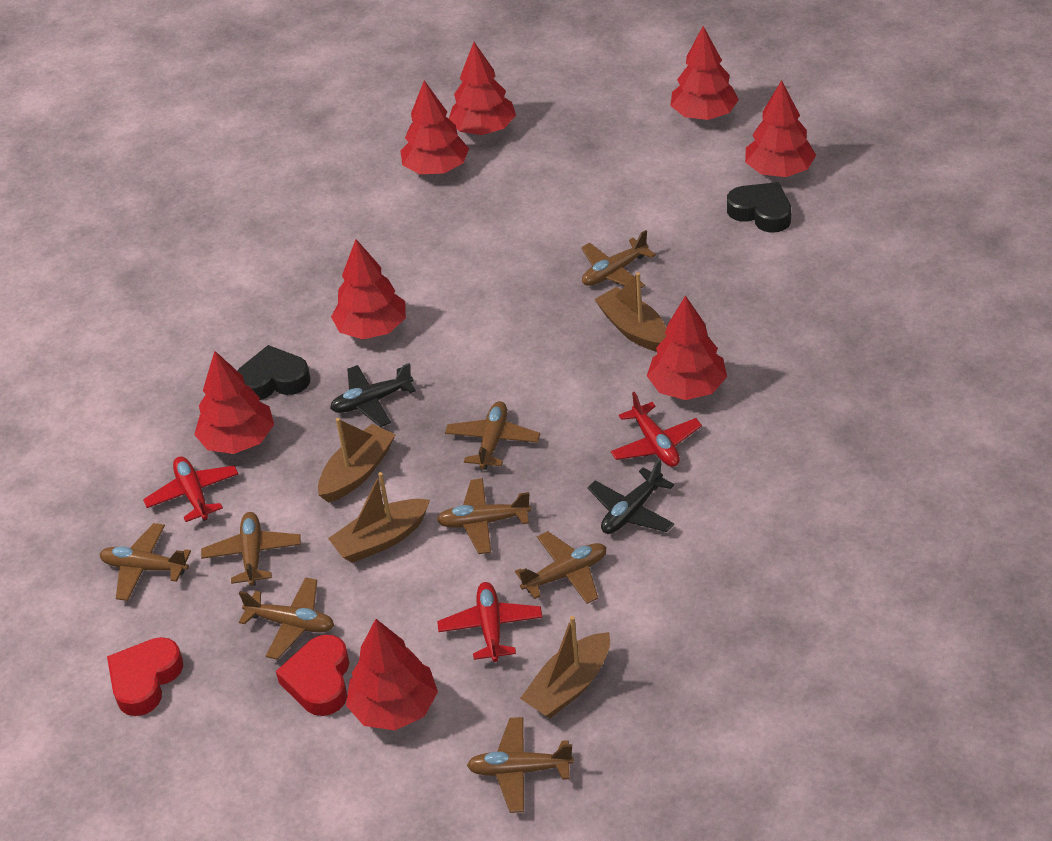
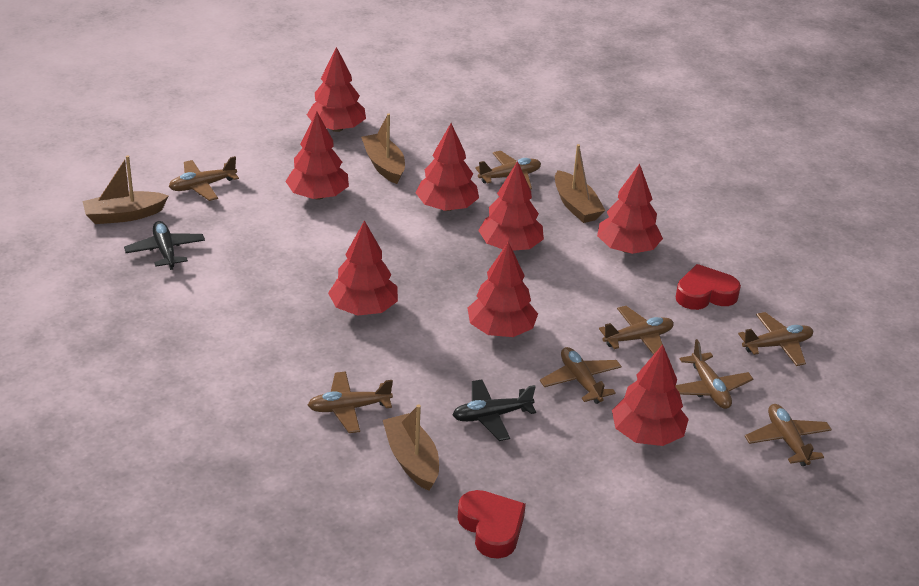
black heart: 2 -> 0
red plane: 3 -> 0

